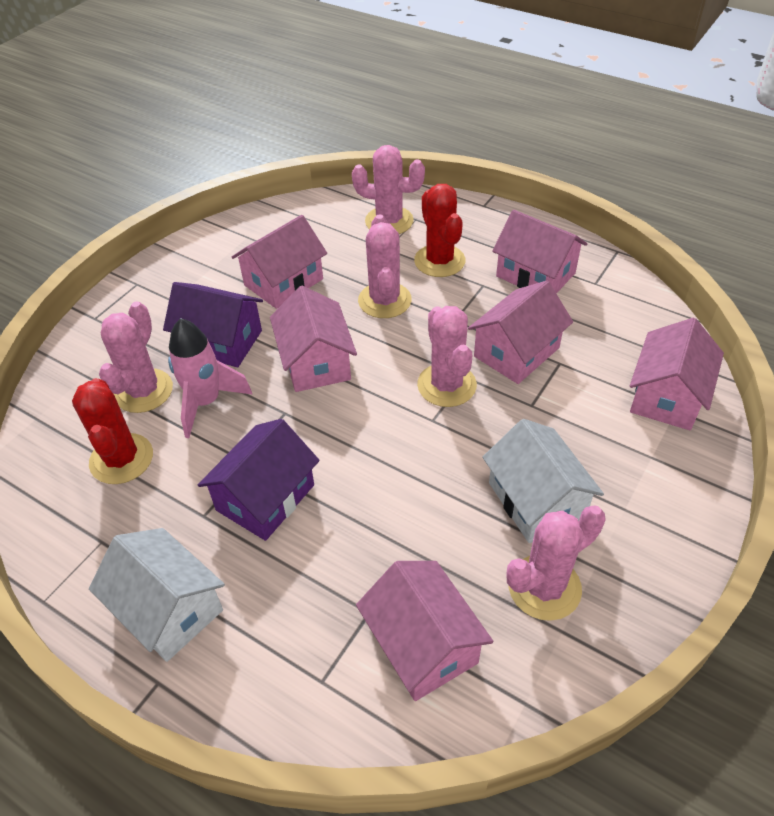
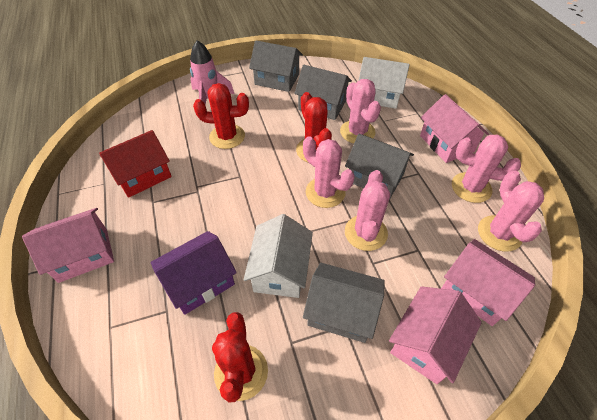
grey house: 0 -> 4
pink house: 6 -> 4
purple house: 2 -> 1
red cactus: 2 -> 3
red house: 0 -> 1

